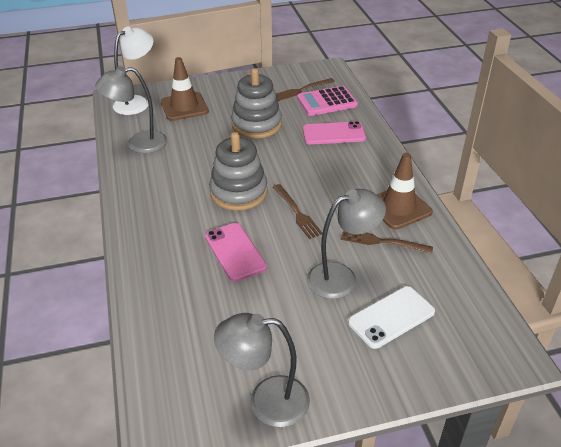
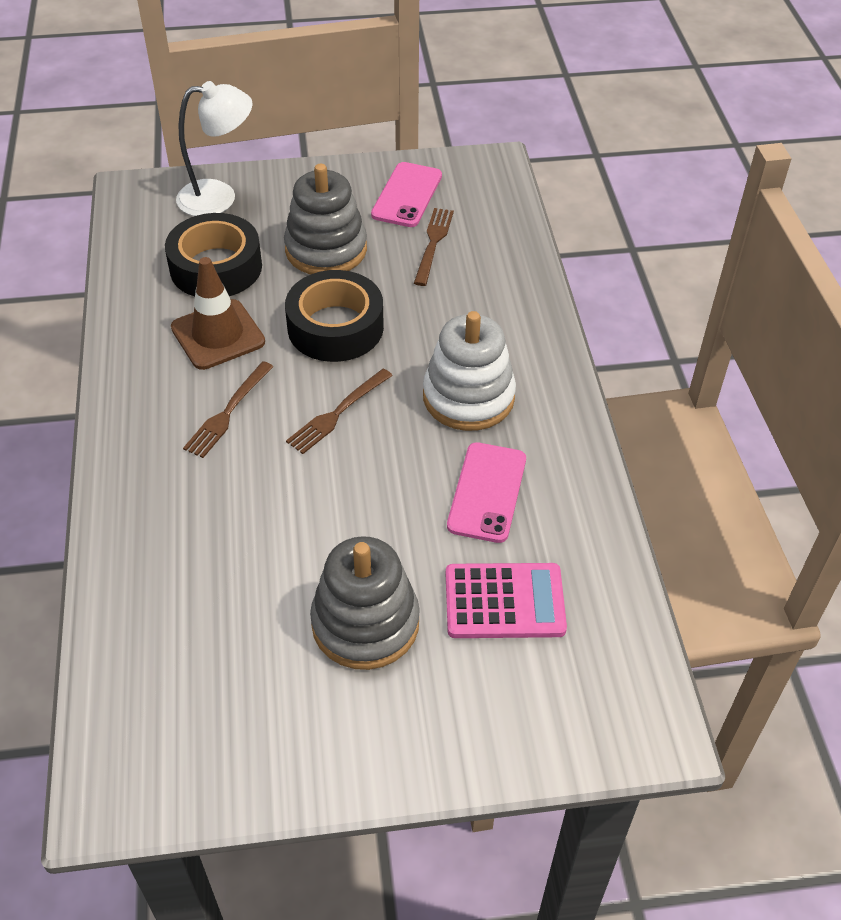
black tape: 0 -> 2
brown traffic cone: 2 -> 1
grey lamp: 3 -> 0
white phone: 1 -> 0
white stacking toy: 0 -> 1

